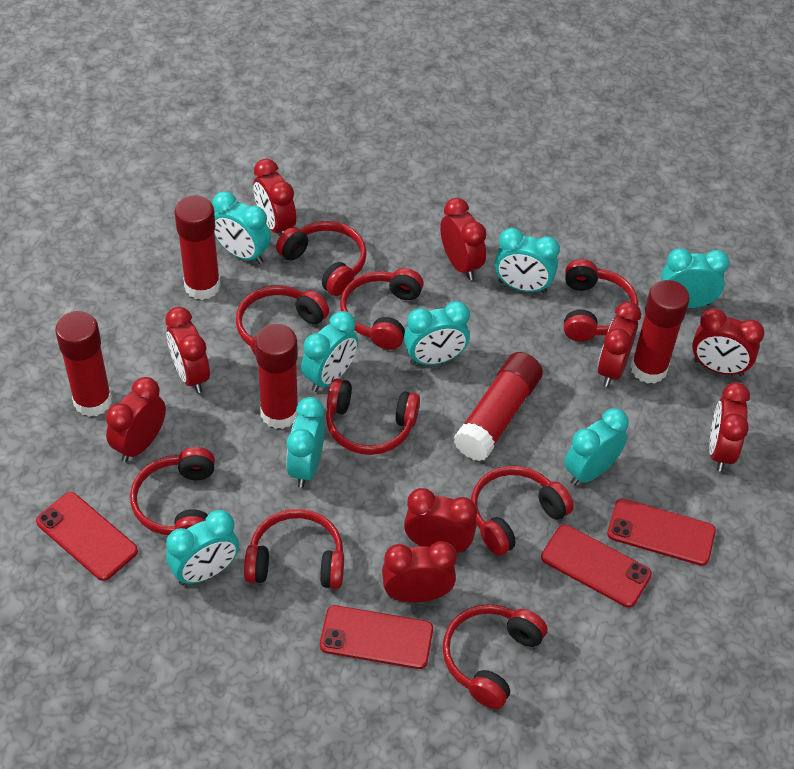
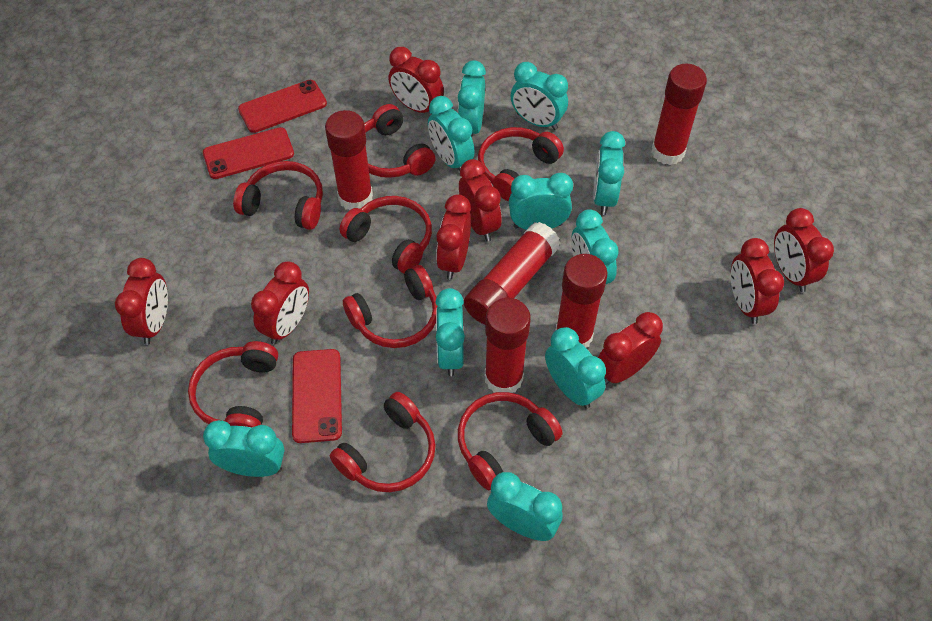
red clock: 9 -> 8
red headphones: 9 -> 8
red phone: 4 -> 3
turquoise clock: 8 -> 10

